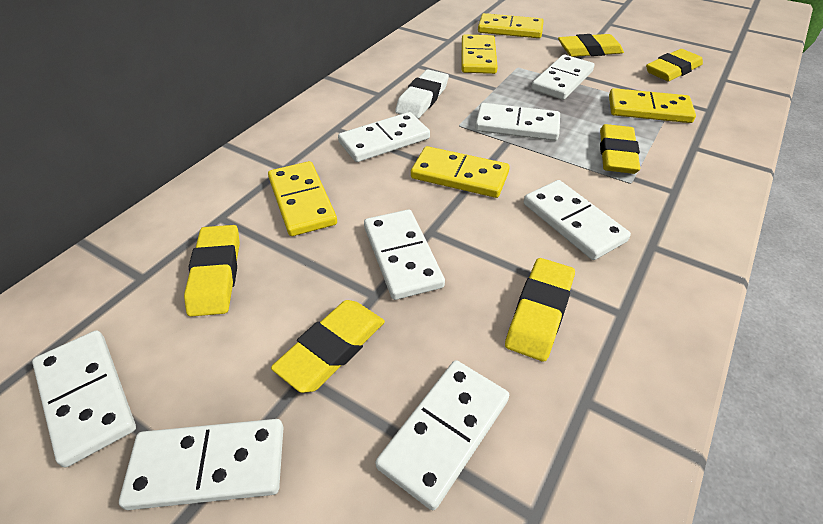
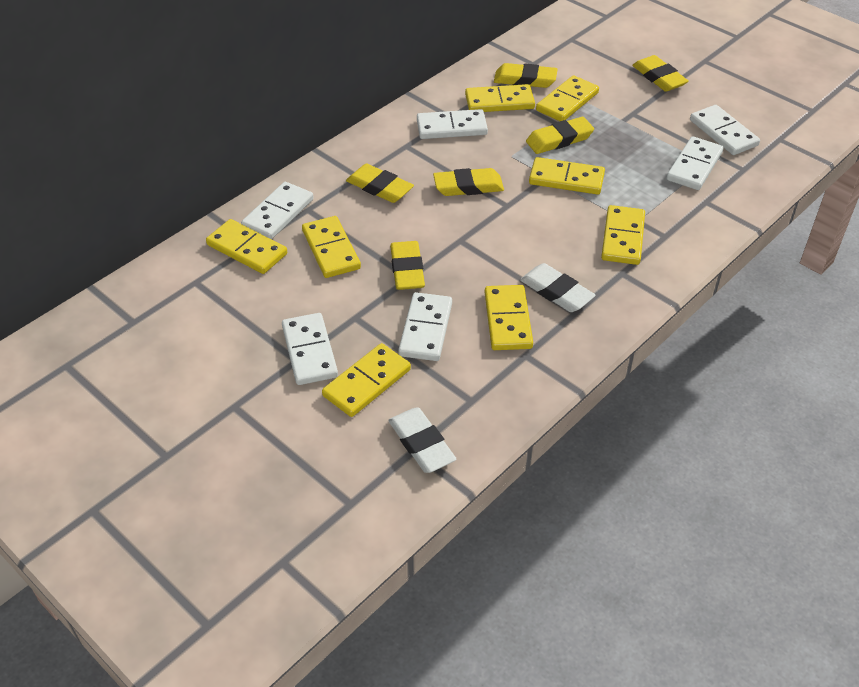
white domino: 8 -> 6
white eraser: 1 -> 2
yellow domino: 5 -> 8

